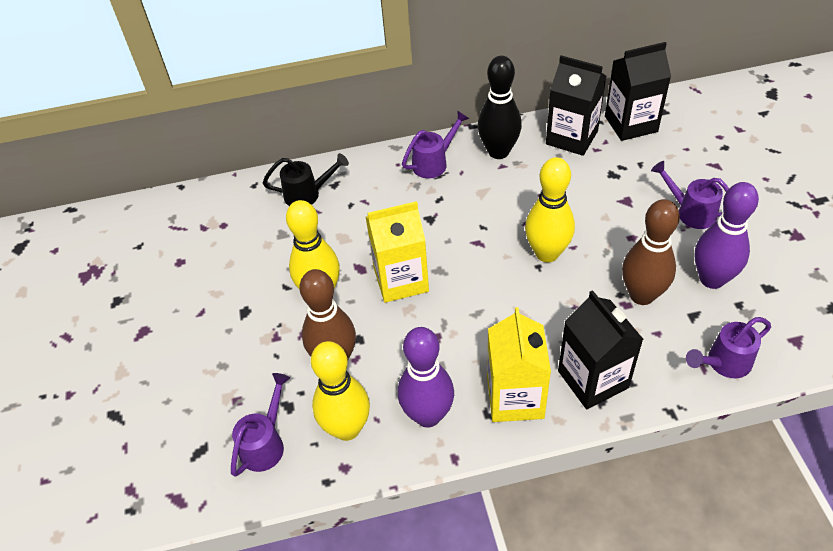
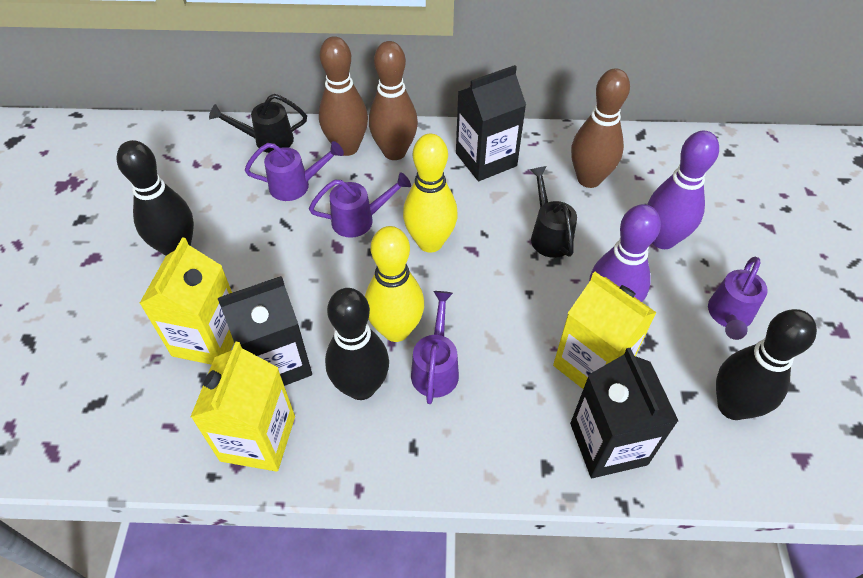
black bowling pin: 1 -> 3
black watering can: 1 -> 2
brown bowling pin: 2 -> 3
yellow bowling pin: 3 -> 2
yellow carton: 2 -> 3

